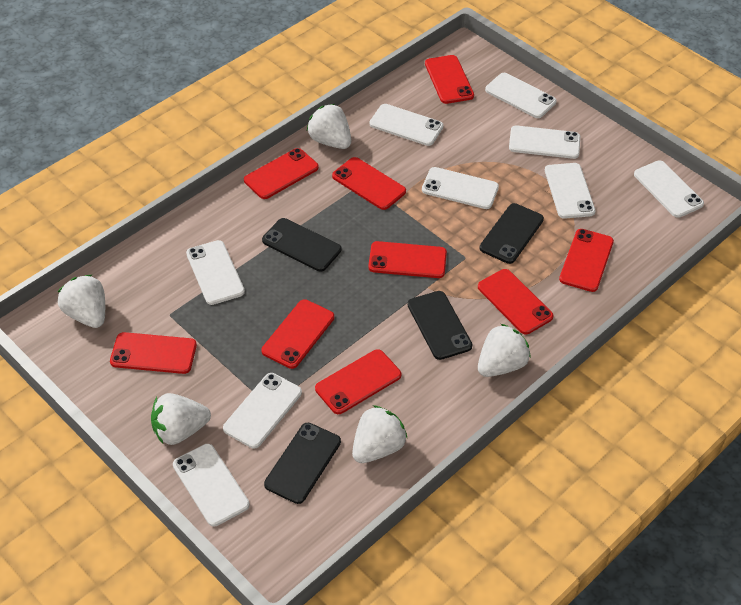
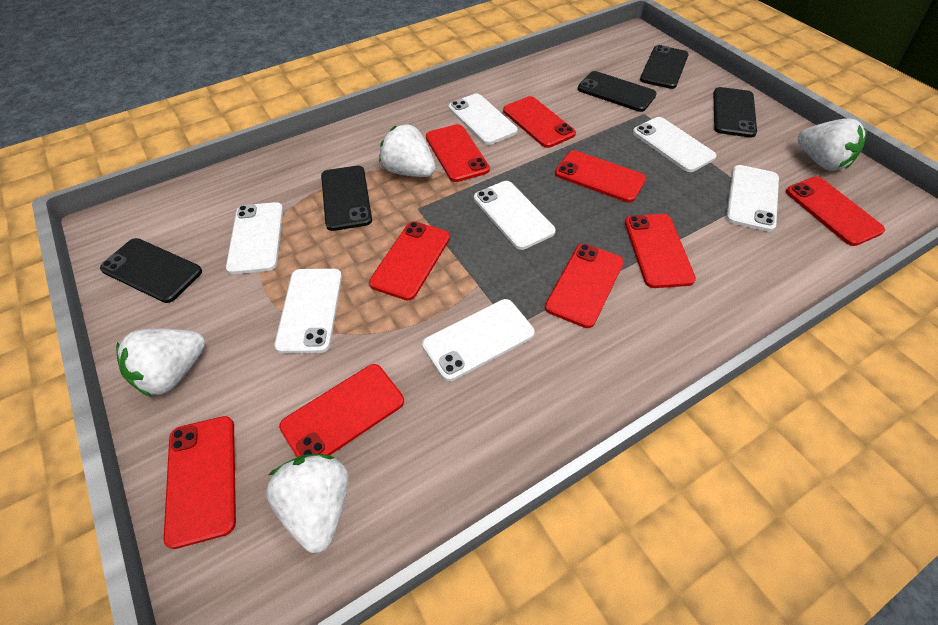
black phone: 4 -> 5
white phone: 9 -> 7
white strawberry: 5 -> 4

